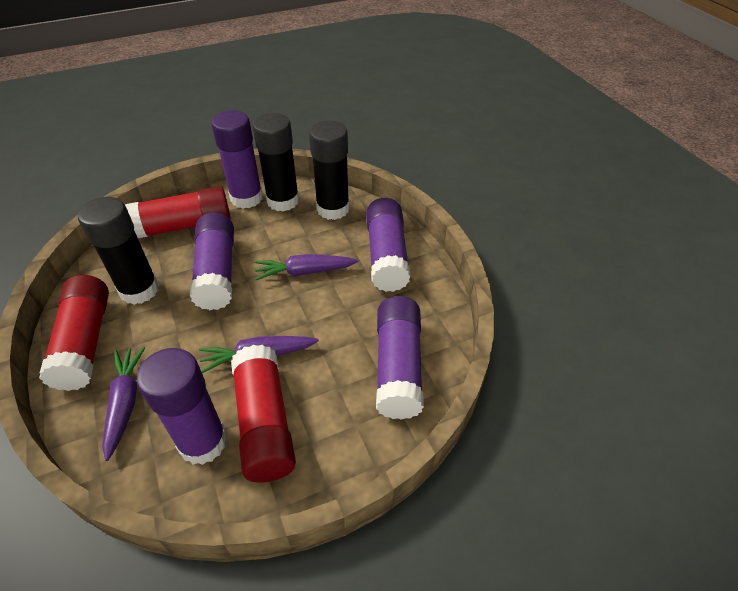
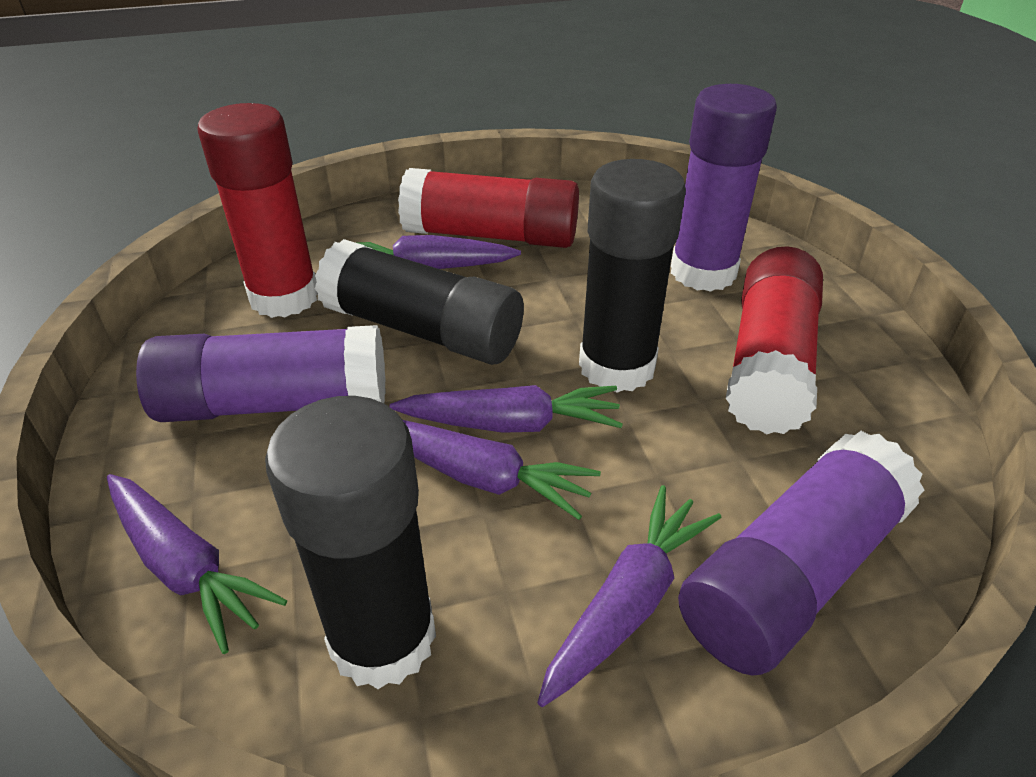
purple carrot: 3 -> 5
purple glue stick: 5 -> 3

